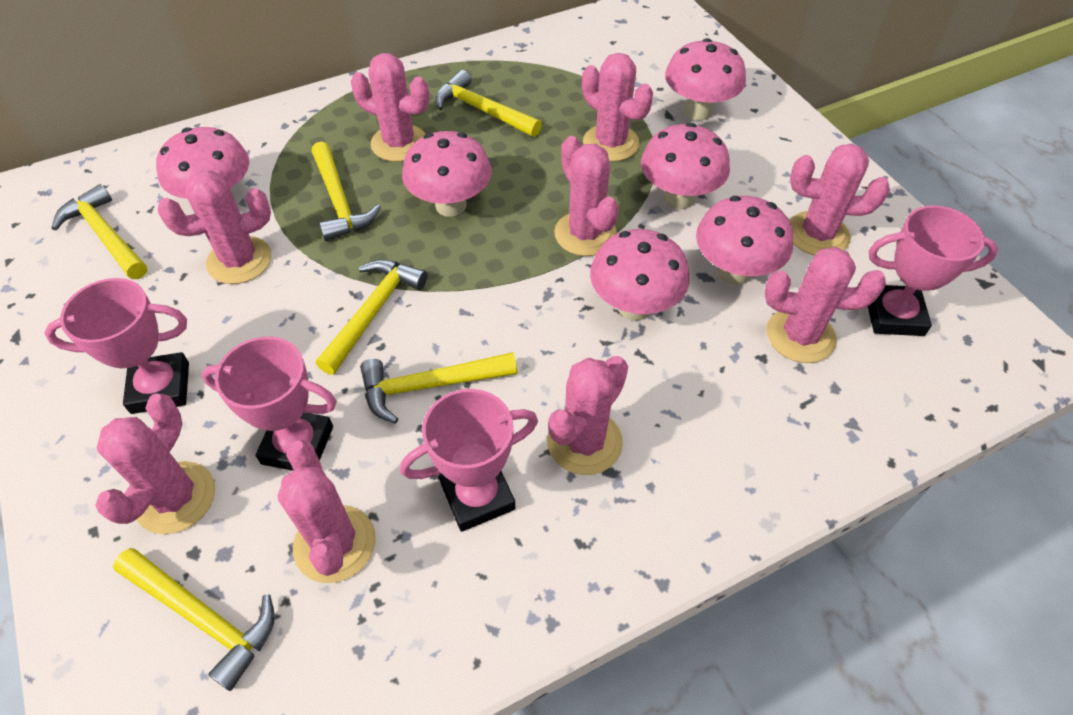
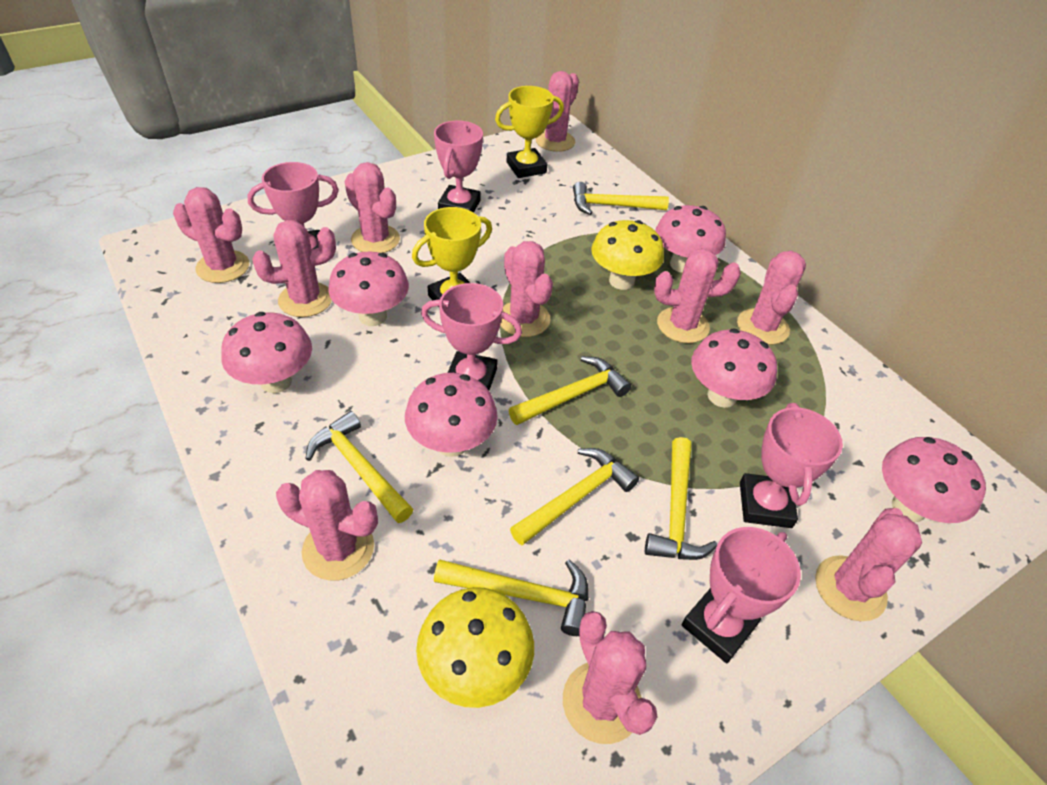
pink cactus: 9 -> 10
pink trophy: 4 -> 5
yellow mushroom: 0 -> 2
yellow trophy: 0 -> 2

